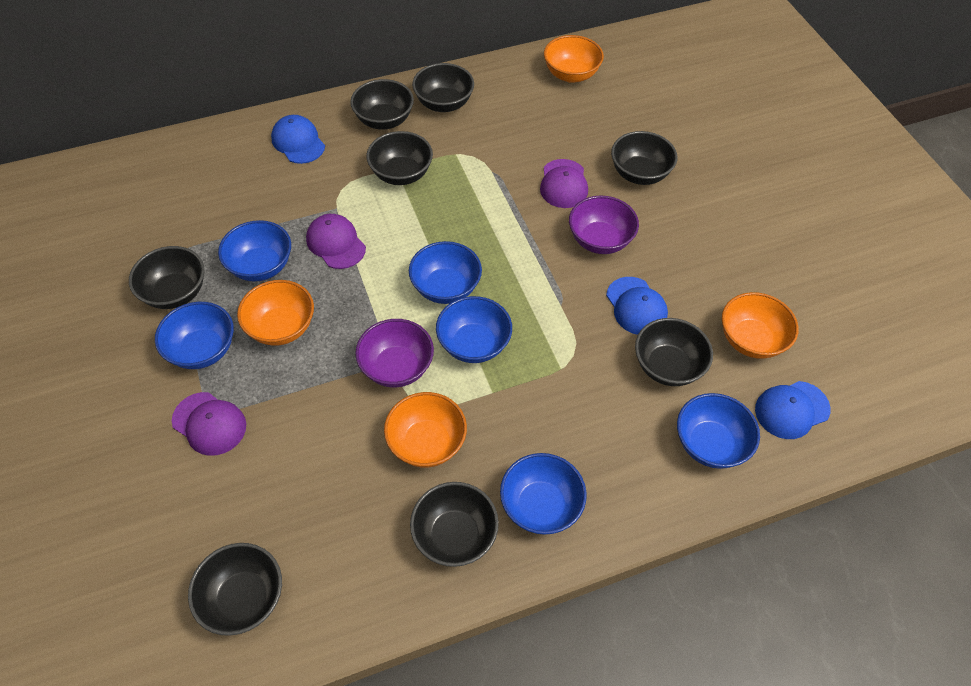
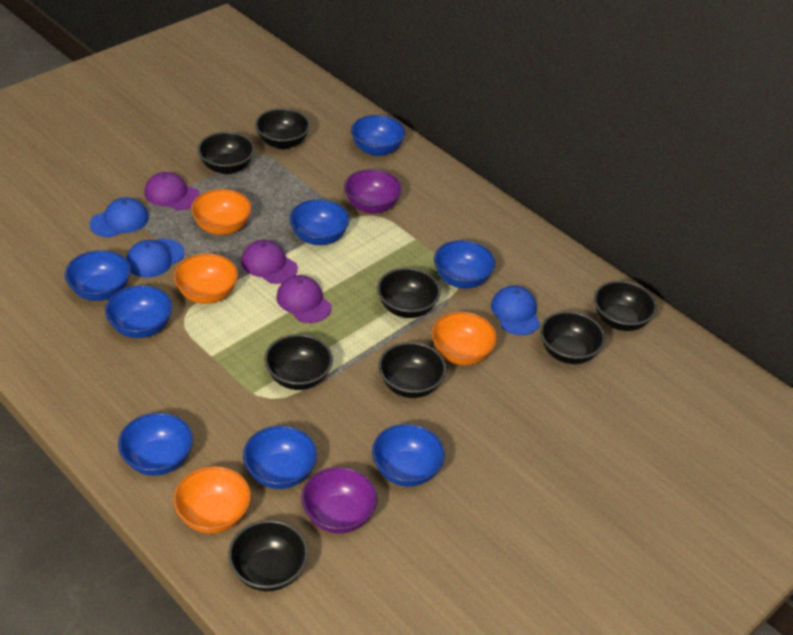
blue bowl: 6 -> 8

